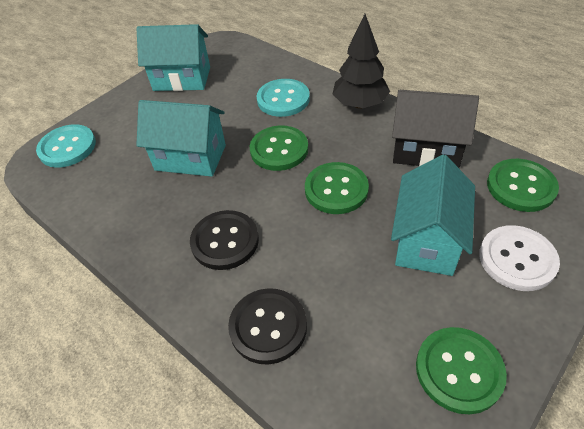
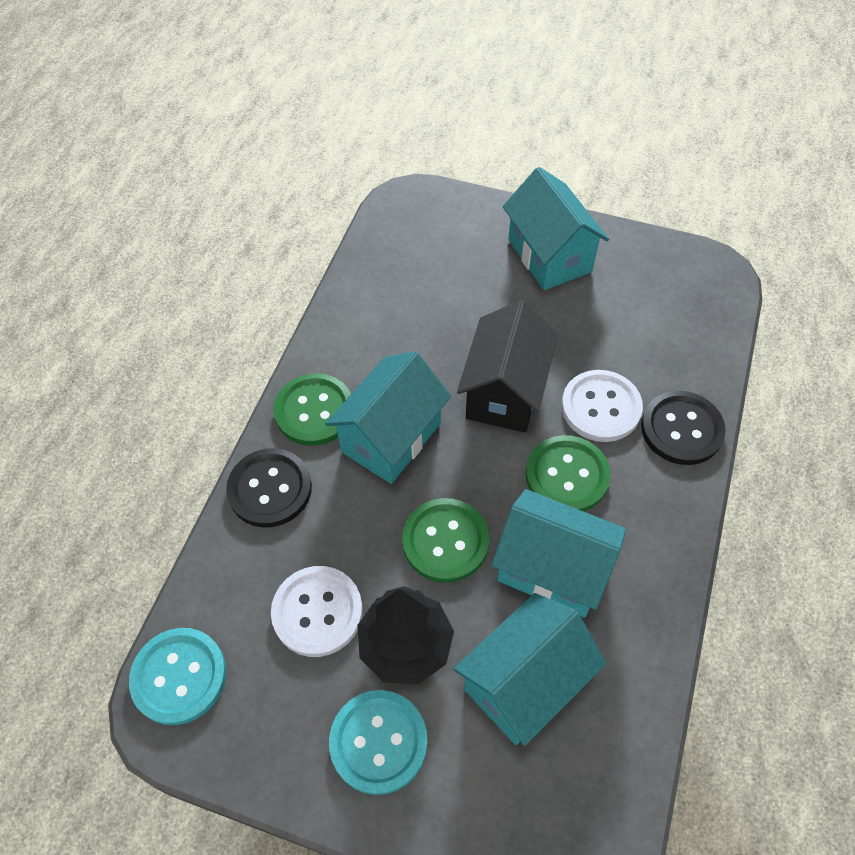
green button: 4 -> 3
turquoise house: 3 -> 4
white button: 1 -> 2

